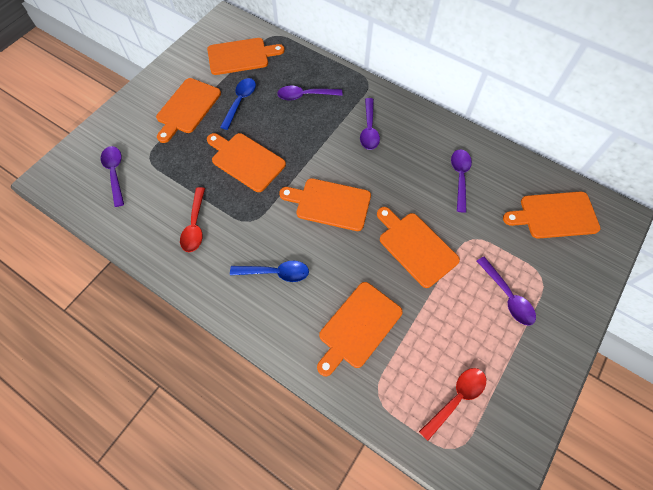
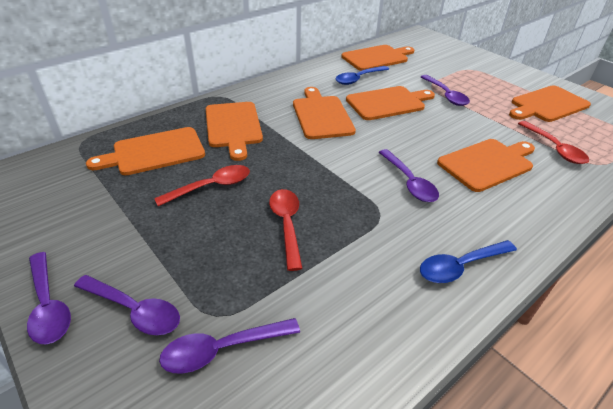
red spoon: 2 -> 3

